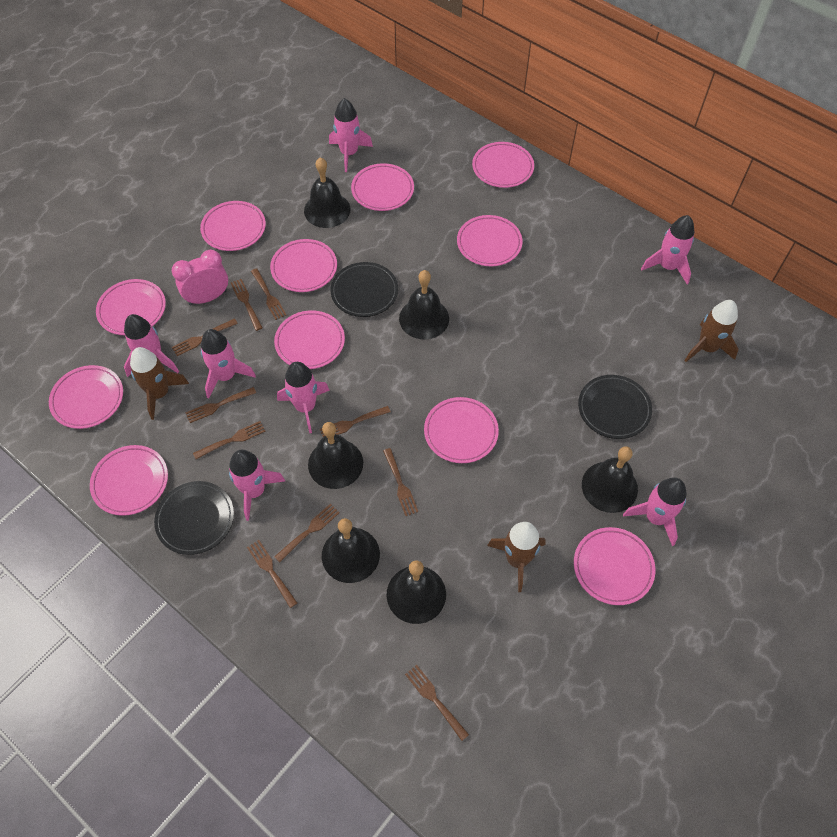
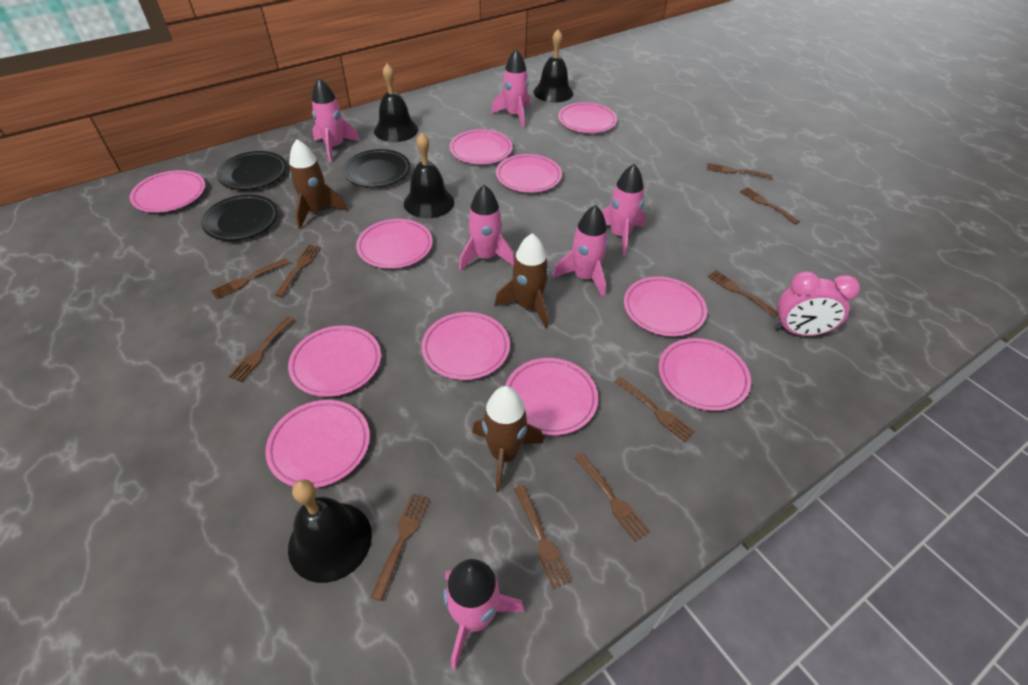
black bell: 6 -> 4
pink rocket: 7 -> 6

